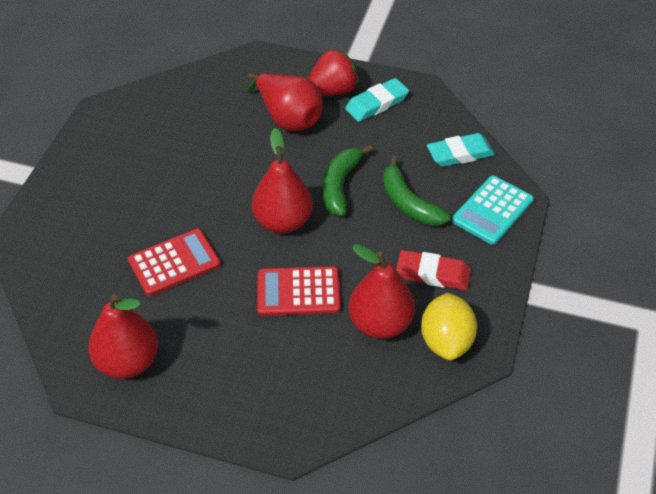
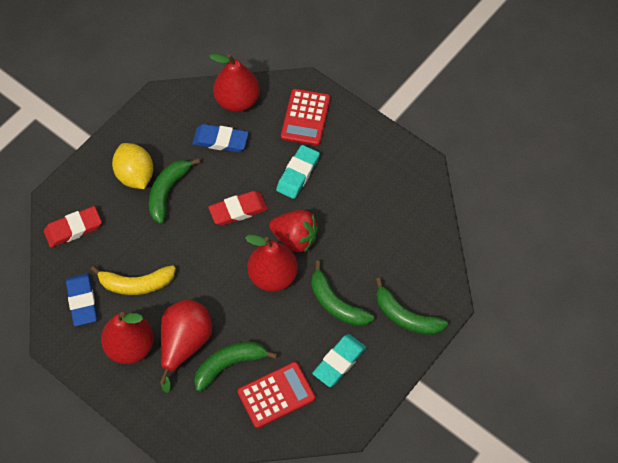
blue eraser: 0 -> 2
green banana: 2 -> 4
red eraser: 1 -> 2
turquoise calculator: 1 -> 0
yellow banana: 0 -> 1

